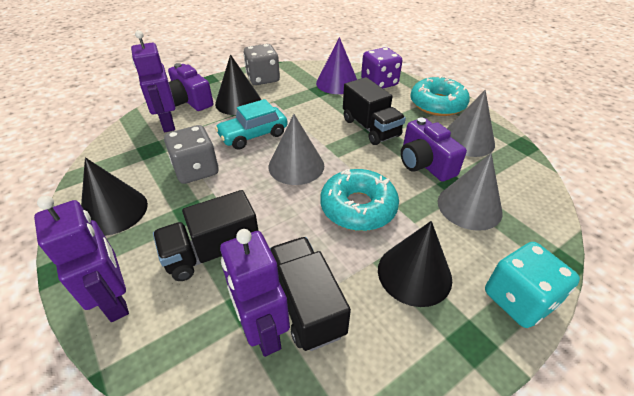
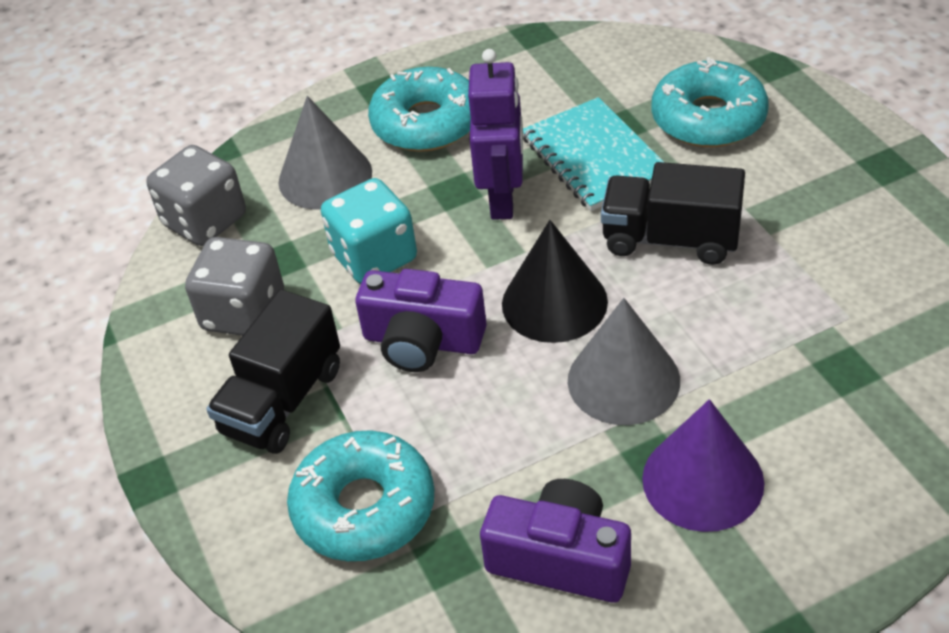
black cone: 3 -> 1
black truck: 3 -> 2
grey cone: 3 -> 2
purple dice: 1 -> 0
purple robot: 3 -> 1
turquoise car: 1 -> 0
turquoise donut: 2 -> 3
turquoise notebook: 0 -> 1

